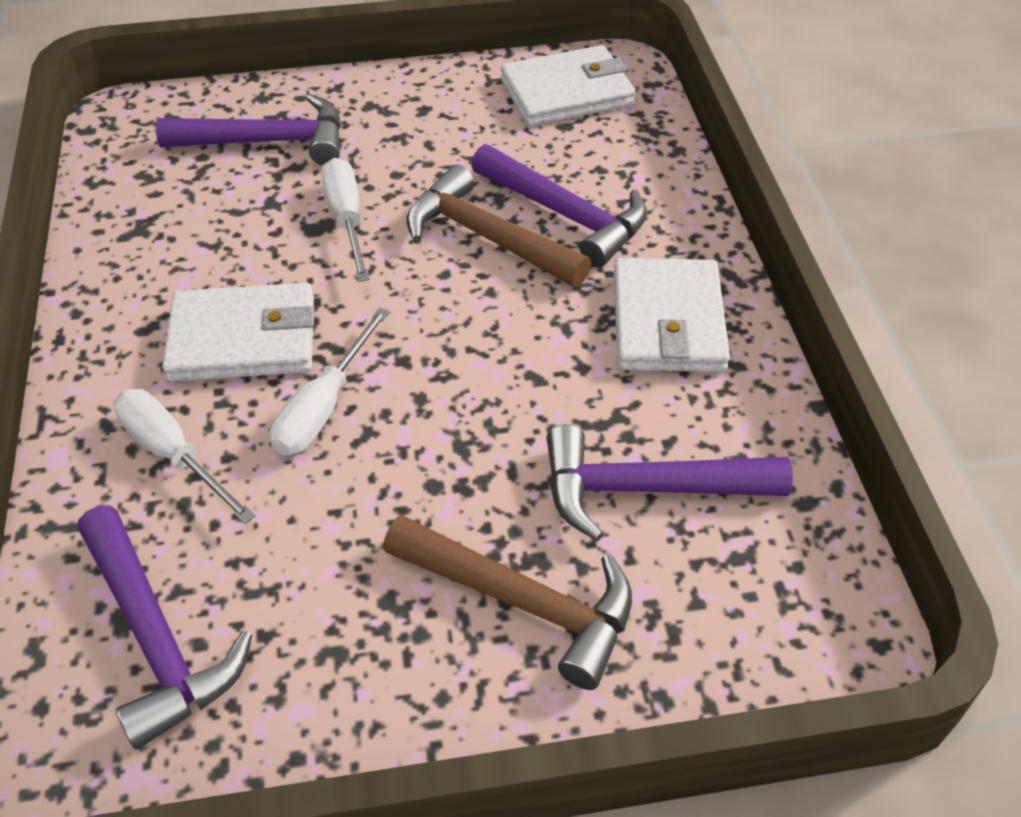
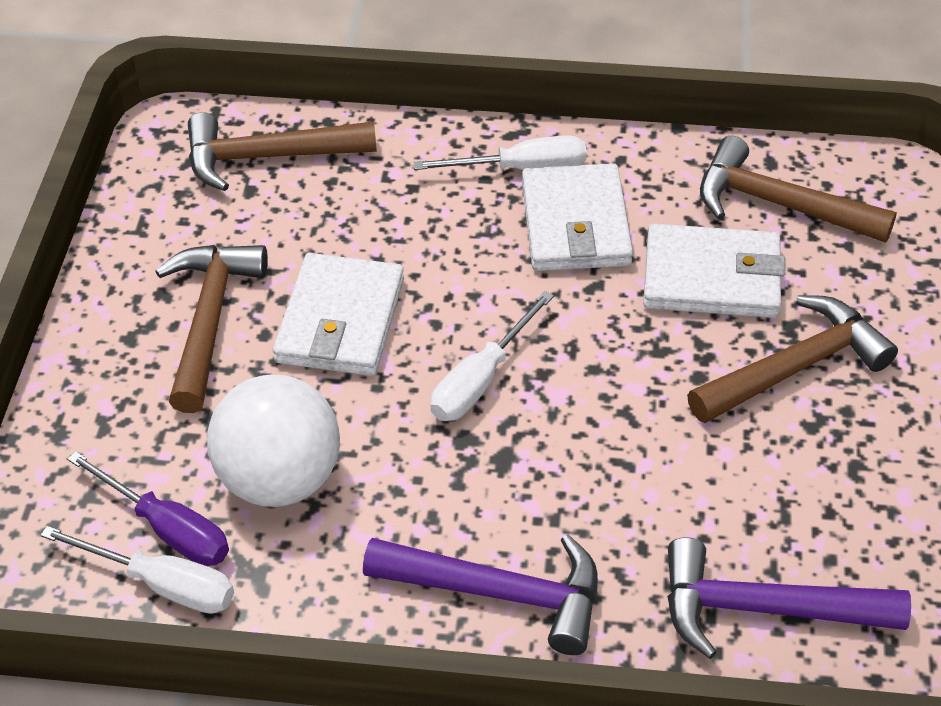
brown hammer: 2 -> 4
purple hammer: 4 -> 2
purple screwdriver: 0 -> 1
white ball: 0 -> 1

